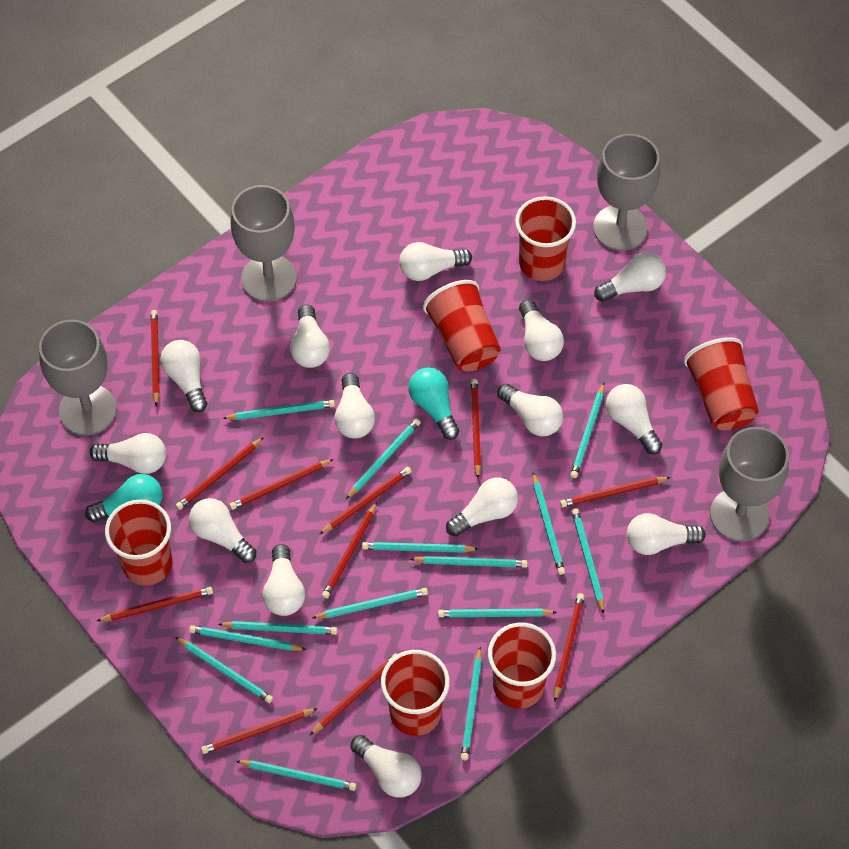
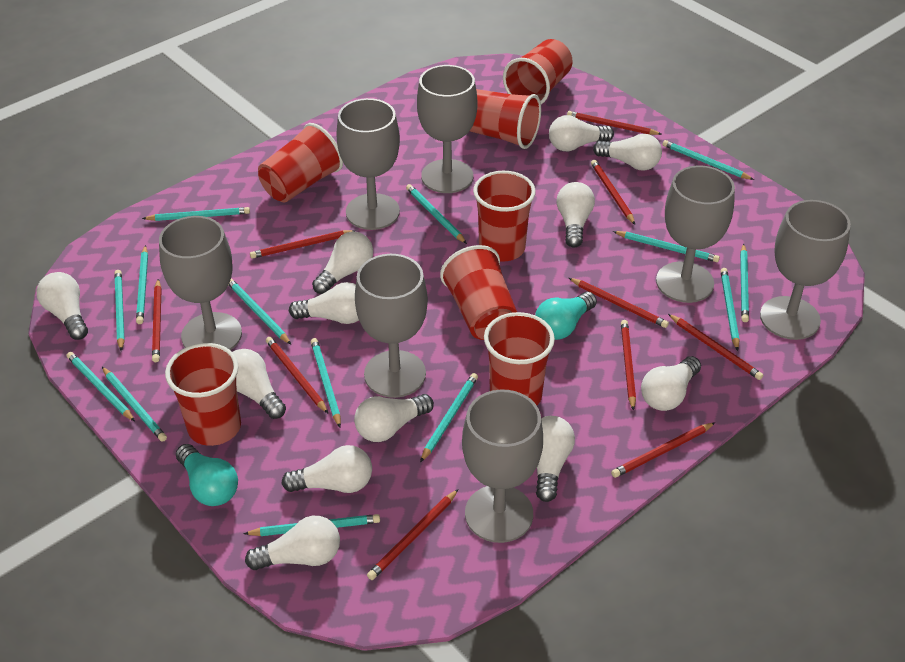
grey goblet: 4 -> 7
red cup: 6 -> 7
red pencil: 11 -> 10
white light bulb: 14 -> 12

